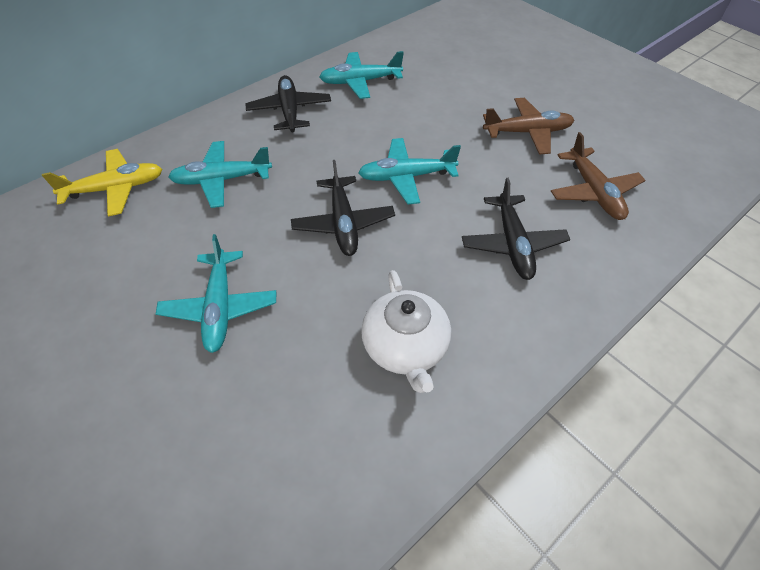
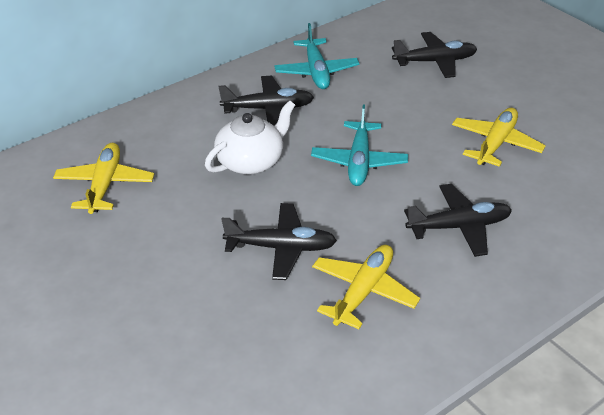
black plane: 3 -> 4
brown plane: 2 -> 0
turquoise plane: 4 -> 2
yellow plane: 1 -> 3

